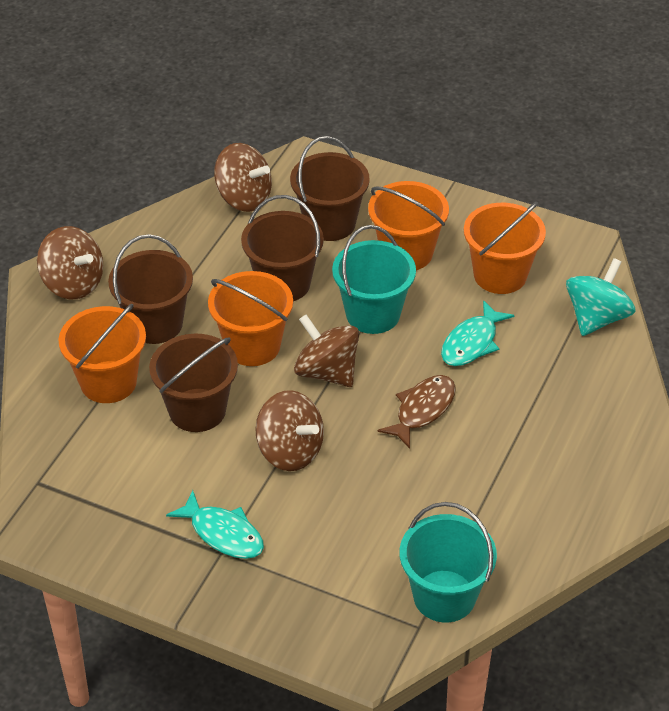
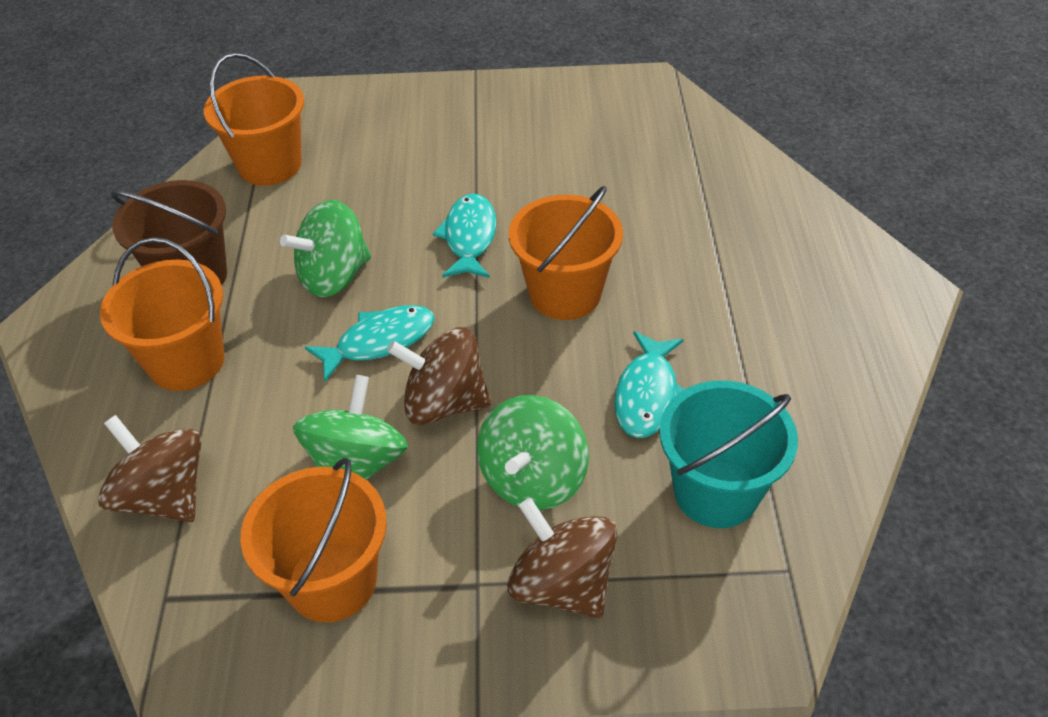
brown bucket: 4 -> 1
brown fish: 1 -> 0
brown spinning top: 4 -> 3
green spinning top: 0 -> 3
turquoise bucket: 2 -> 1
turquoise fish: 2 -> 3
turquoise spinning top: 1 -> 0

